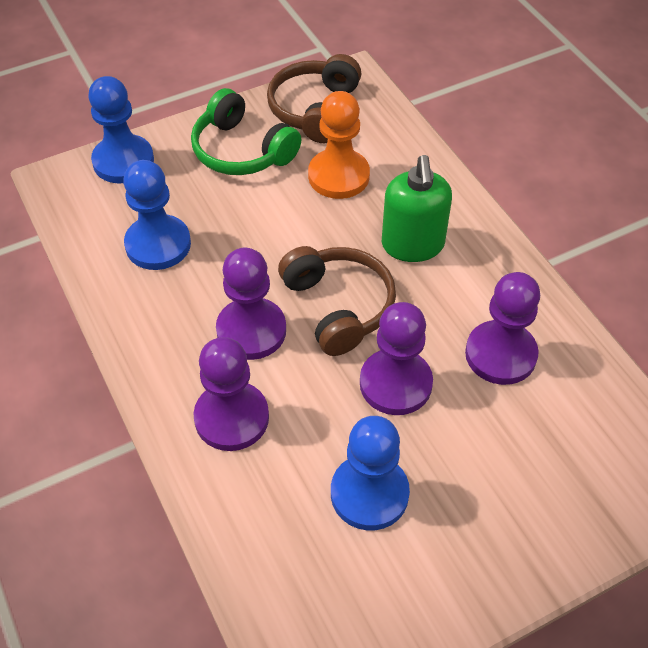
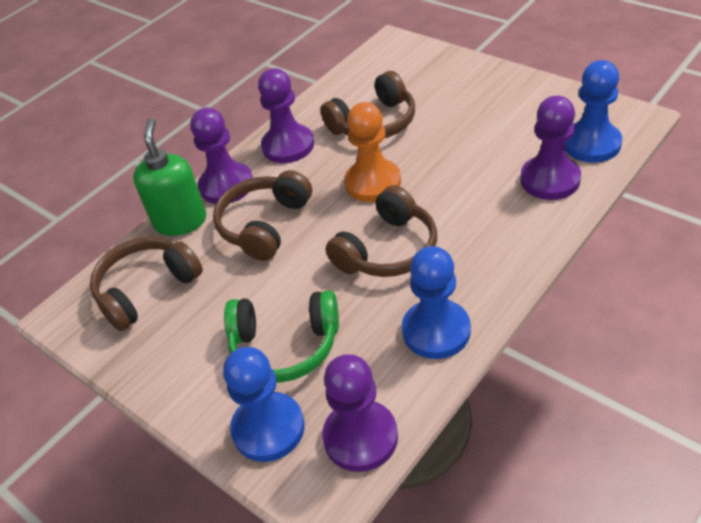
brown headphones: 2 -> 4

